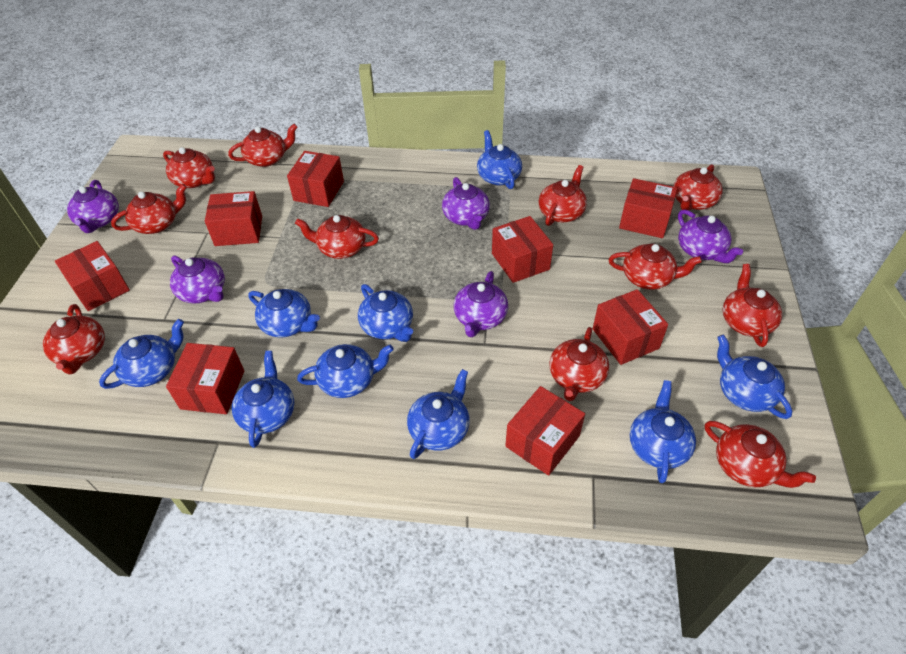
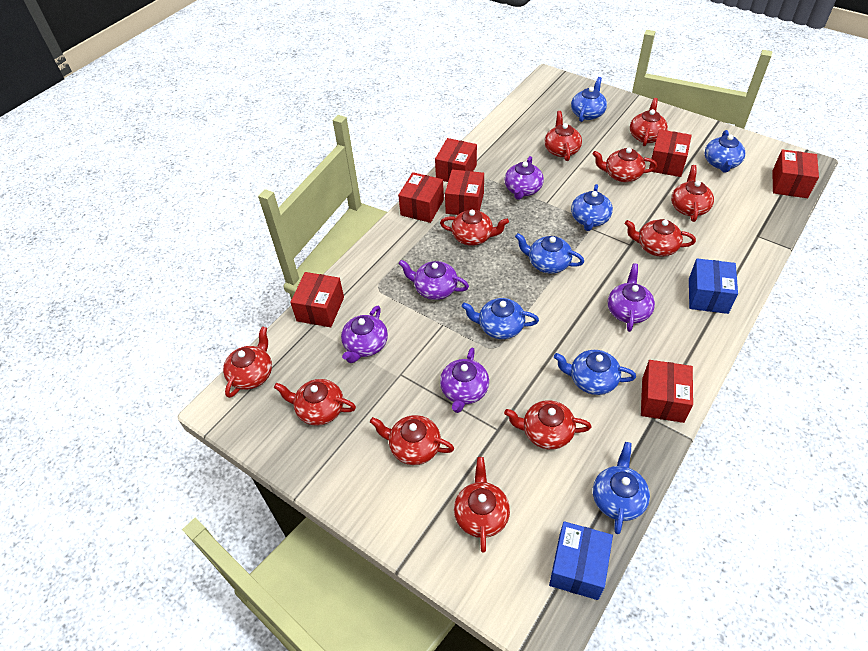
blue box: 0 -> 2
blue teapot: 9 -> 7
red box: 8 -> 7

